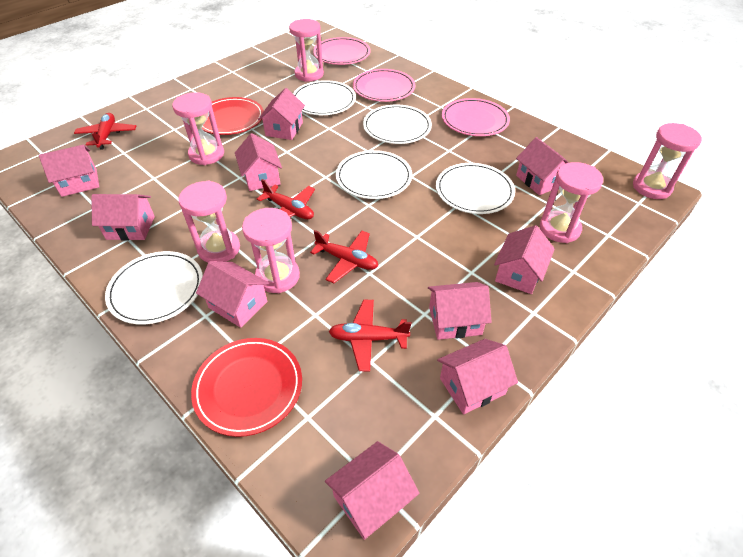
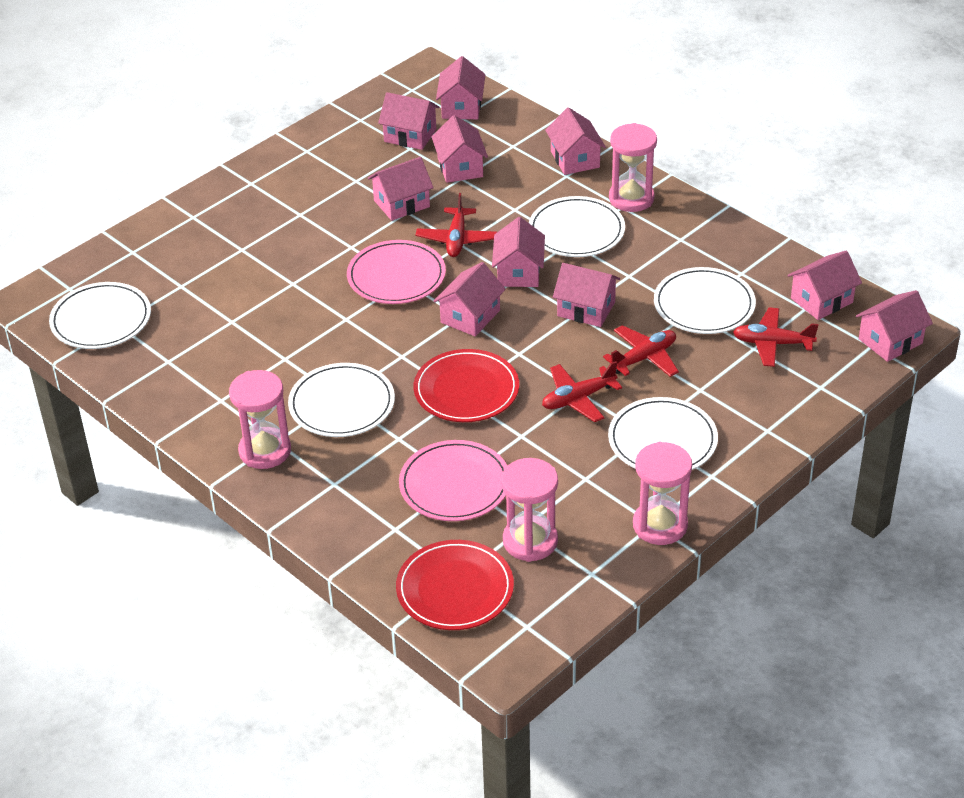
pink hourglass: 6 -> 4
pink plate: 3 -> 2

